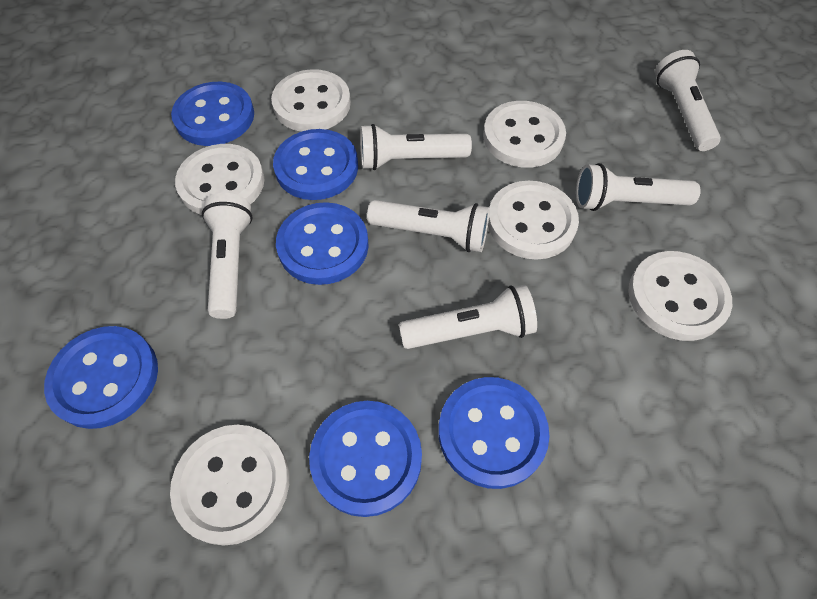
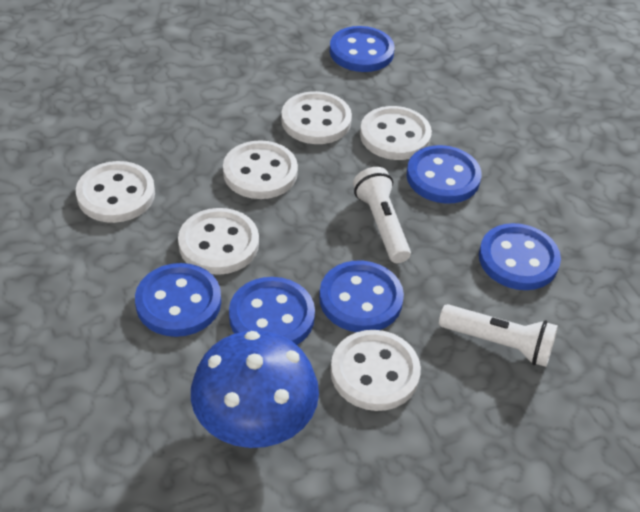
blue mushroom: 0 -> 1
white flashlight: 6 -> 2

